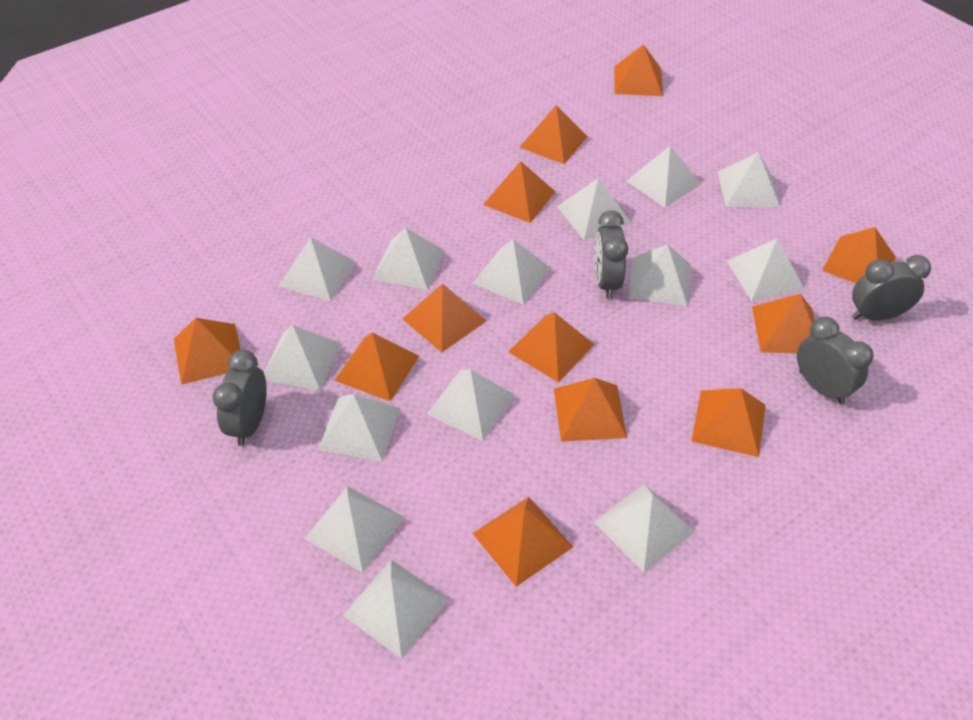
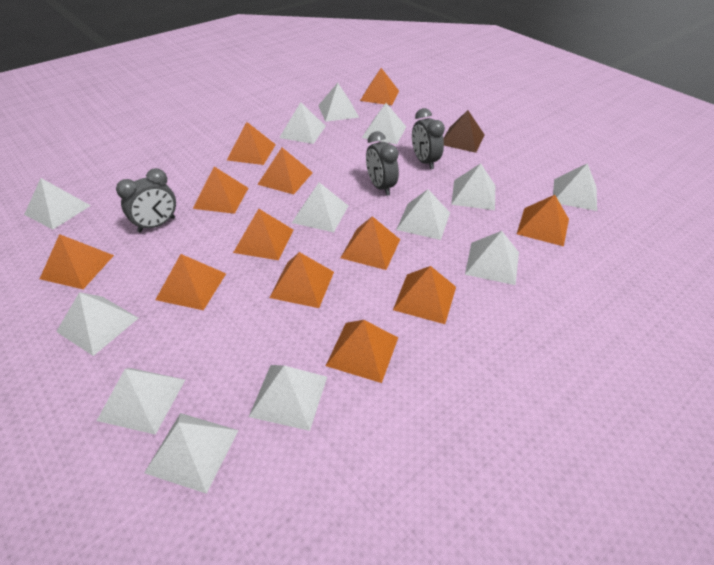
brown pyramid: 0 -> 1
grey clock: 4 -> 3
white pyramid: 14 -> 13

